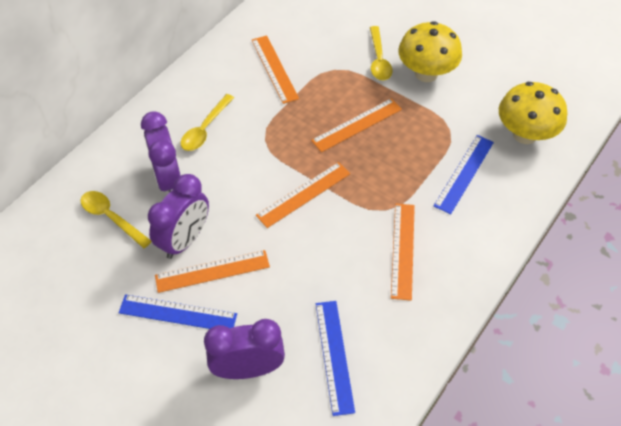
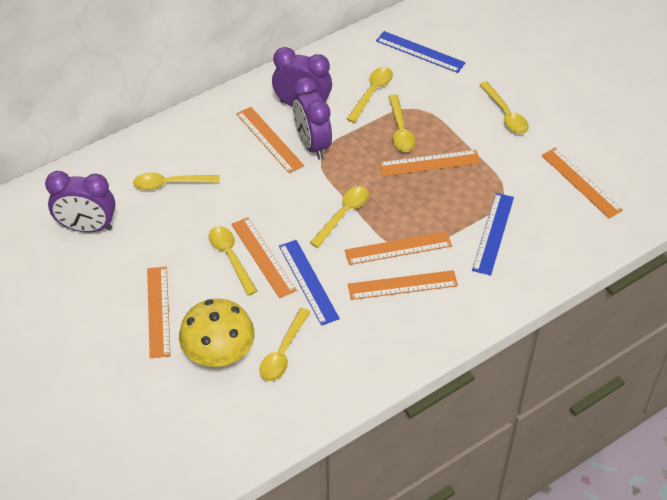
orange ruler: 5 -> 7
yellow mushroom: 2 -> 1
yellow spoon: 3 -> 7

